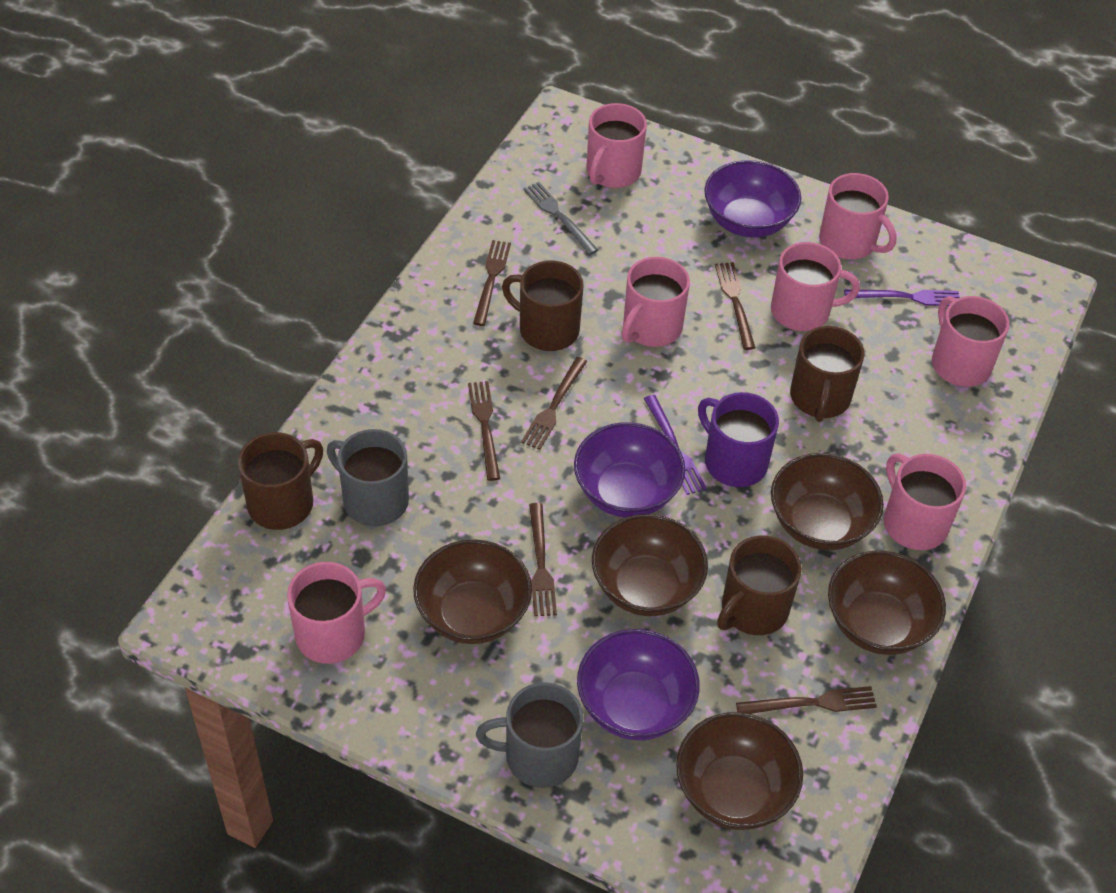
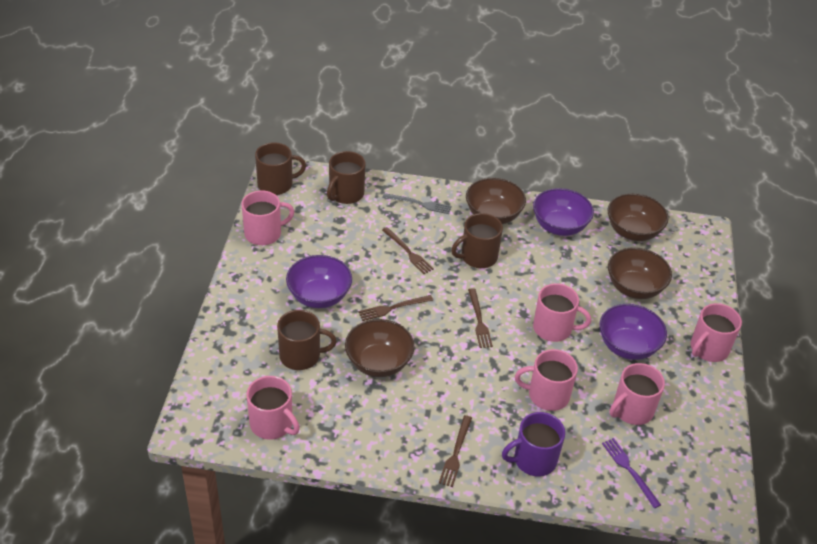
brown bowl: 5 -> 4
brown fork: 6 -> 4
grey mug: 2 -> 0
pink mug: 7 -> 6
purple fork: 2 -> 1

